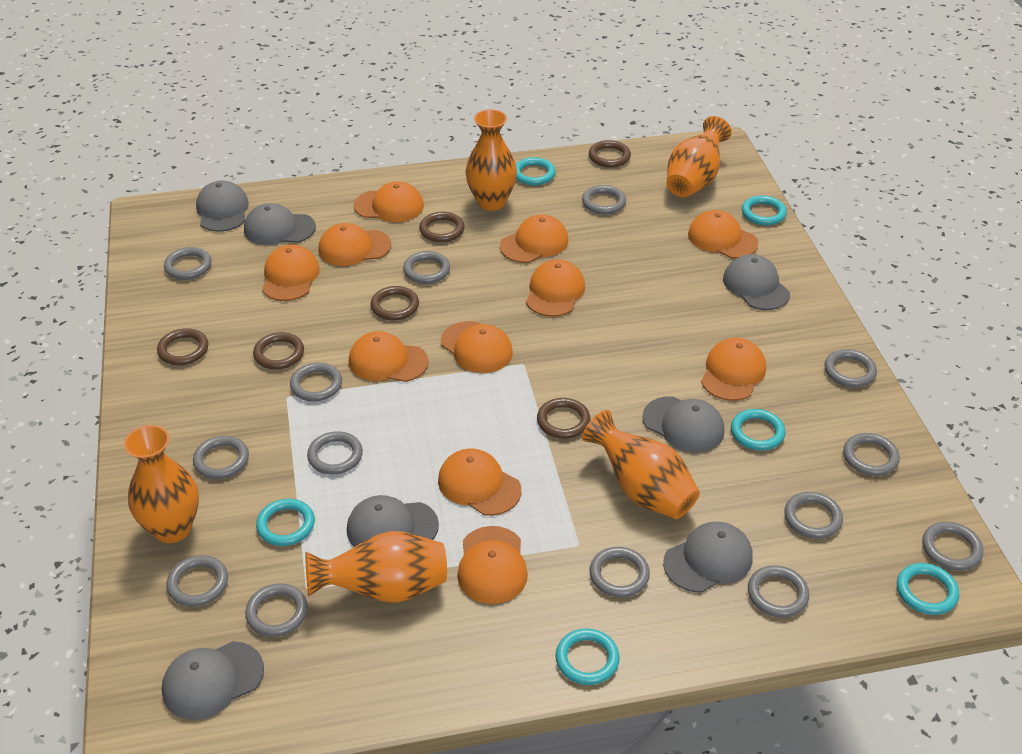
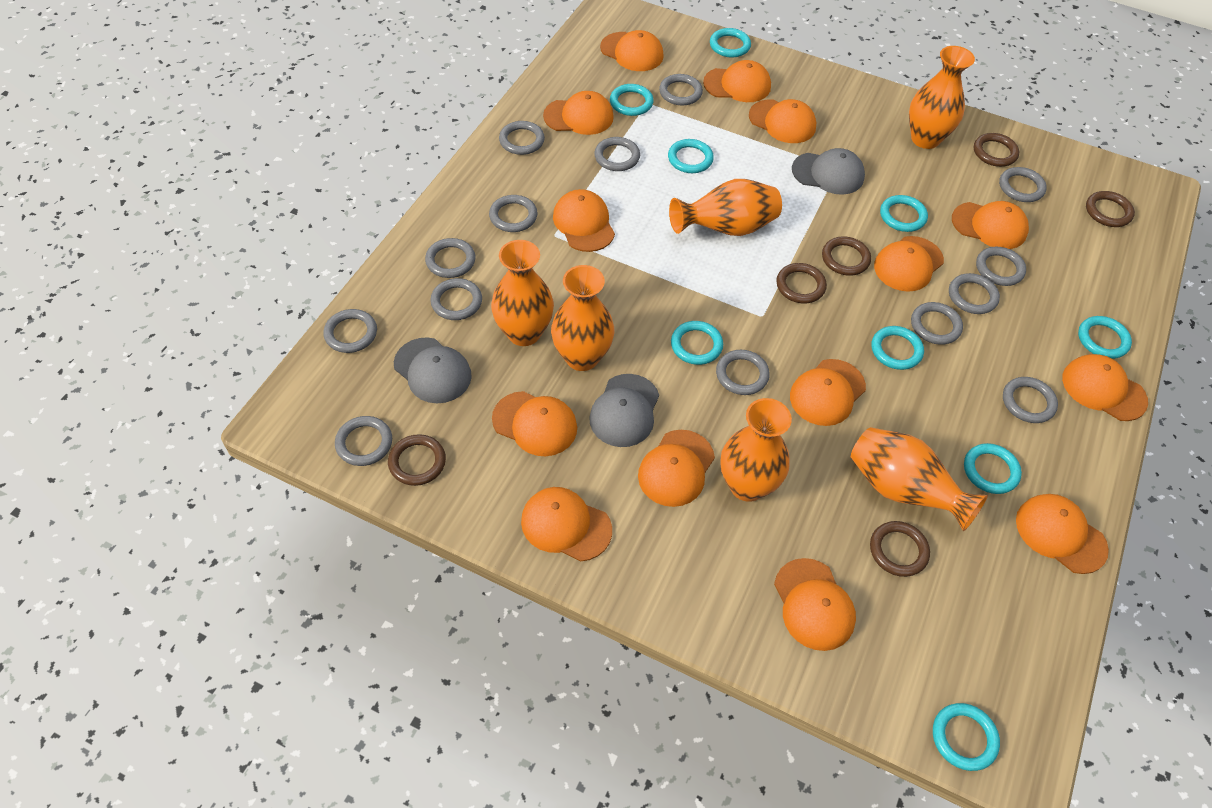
grey cap: 7 -> 3
orange cap: 11 -> 14
orange vase: 5 -> 6
turquoise ring: 6 -> 9

